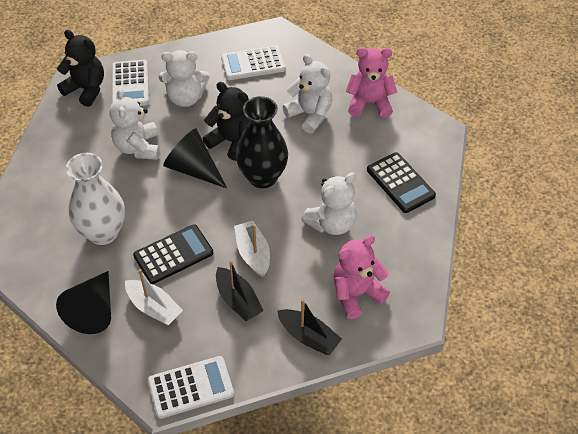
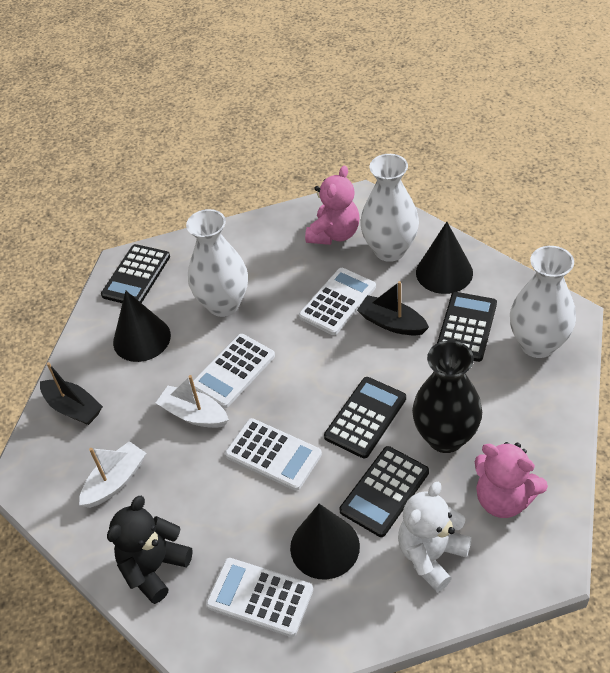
black calculator: 2 -> 4
black cone: 2 -> 3
black teddy bear: 2 -> 1
white calculator: 3 -> 4
white teddy bear: 4 -> 1
white vase: 1 -> 3

